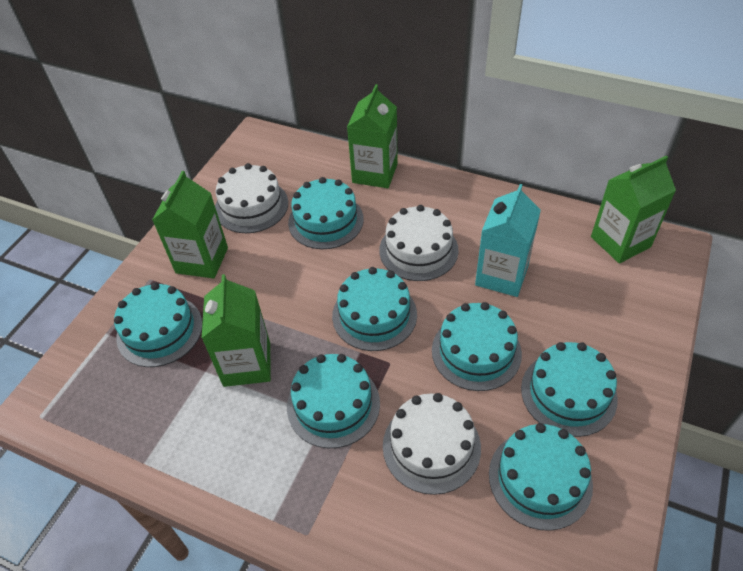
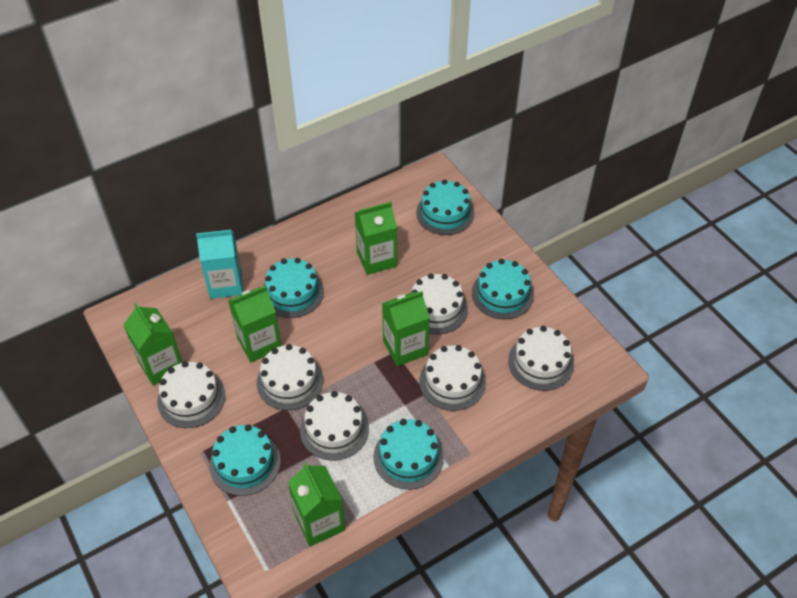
green carton: 4 -> 5
turquoise cake: 7 -> 5
white cake: 3 -> 6

